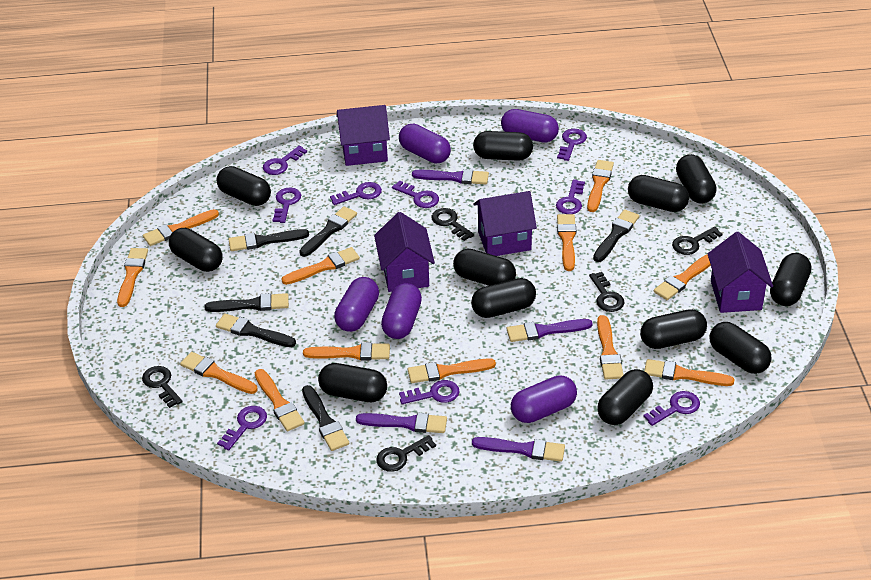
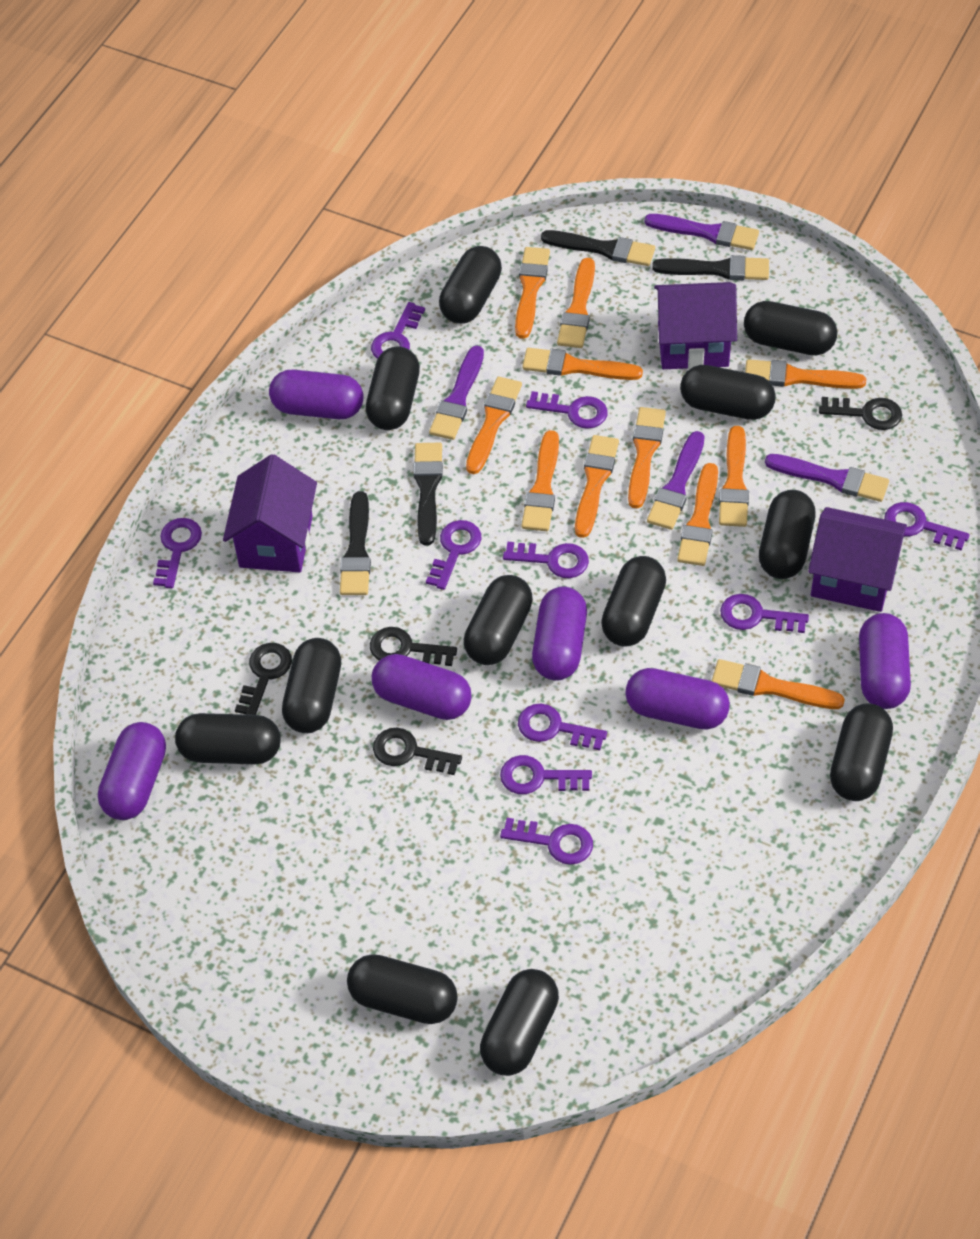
black brush: 6 -> 4
black key: 5 -> 4
orange brush: 12 -> 11
purple capsule: 5 -> 6
purple house: 4 -> 3
purple key: 9 -> 10

